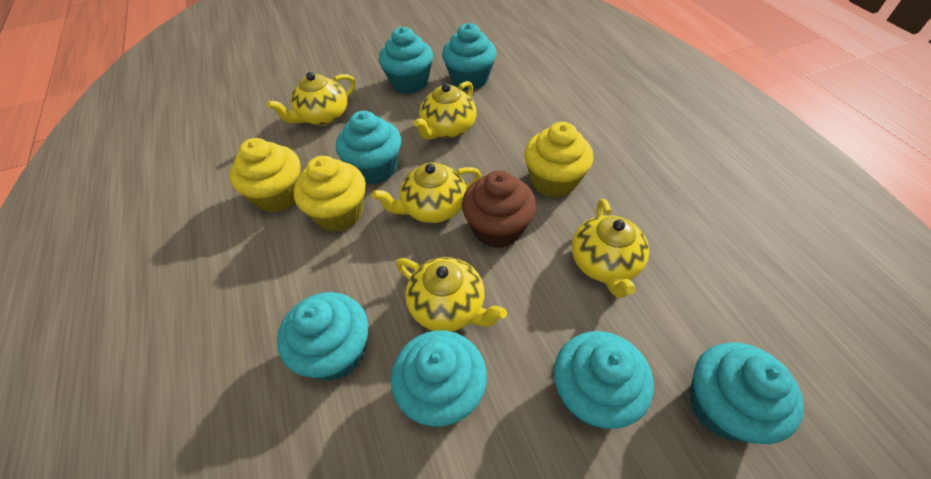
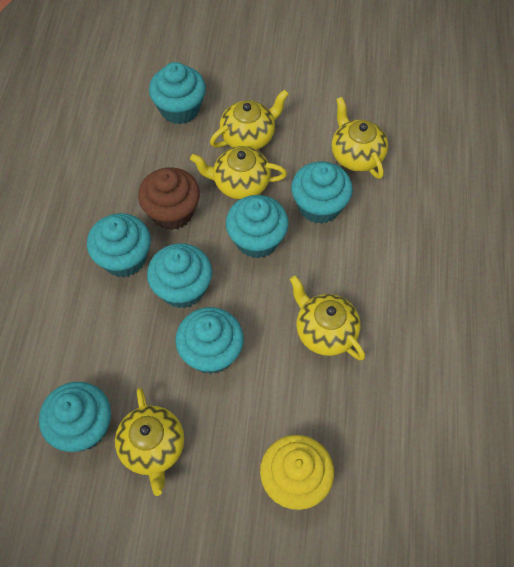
yellow cupcake: 3 -> 1

